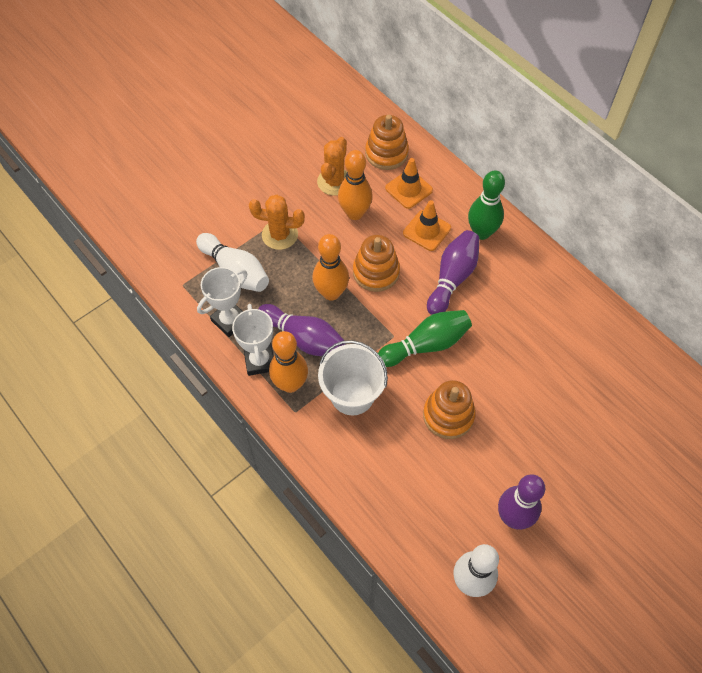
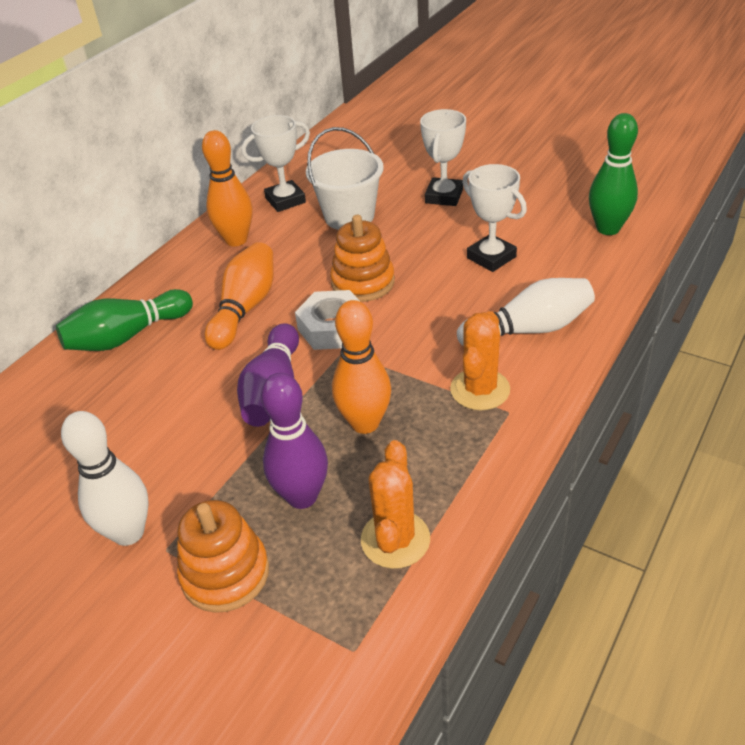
orange stacking toy: 3 -> 2
orange traffic cone: 2 -> 0
purple bowling pin: 3 -> 2
white nut: 0 -> 1
white trophy: 2 -> 3

